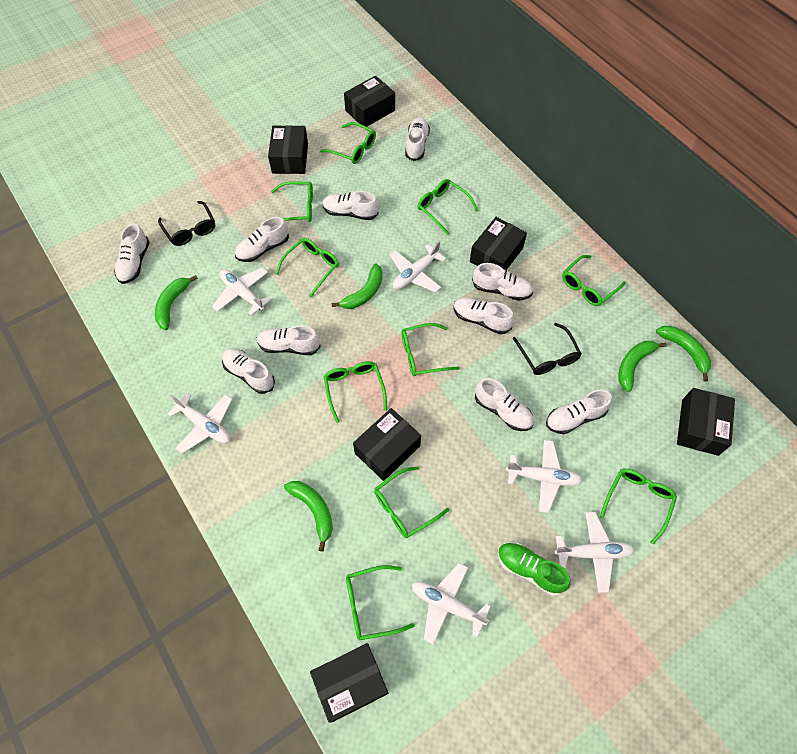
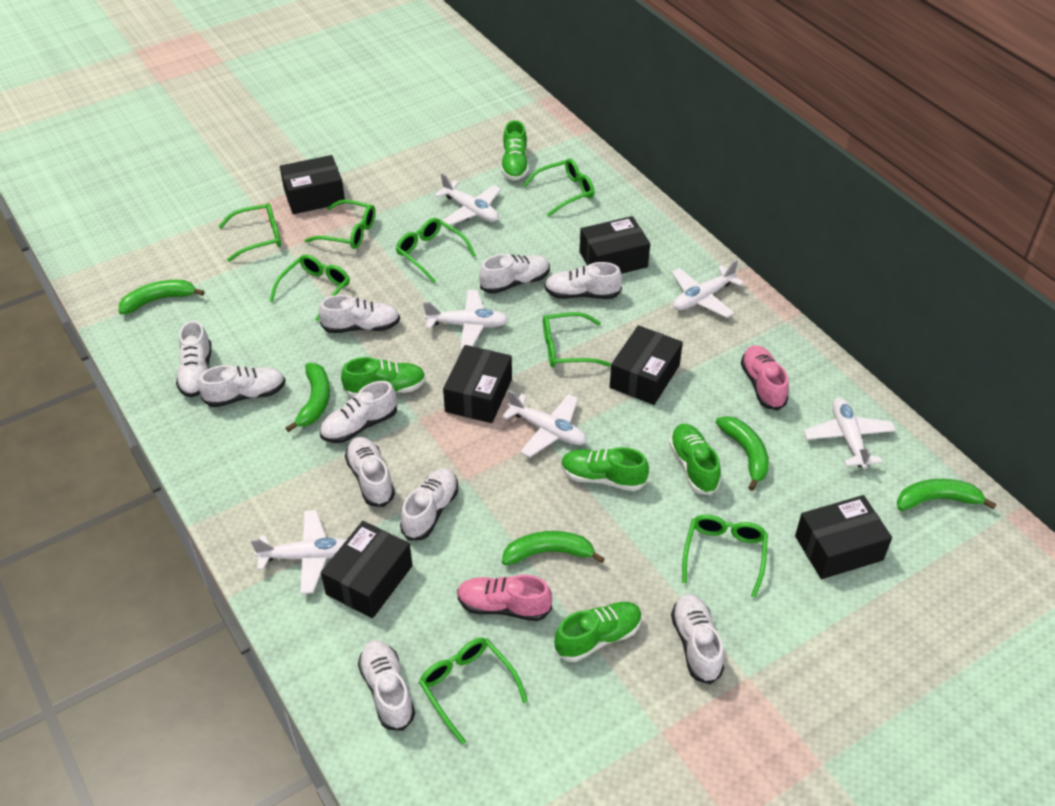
black glasses: 2 -> 0
green glasses: 10 -> 8
green shoe: 1 -> 5
pink shoe: 0 -> 2

